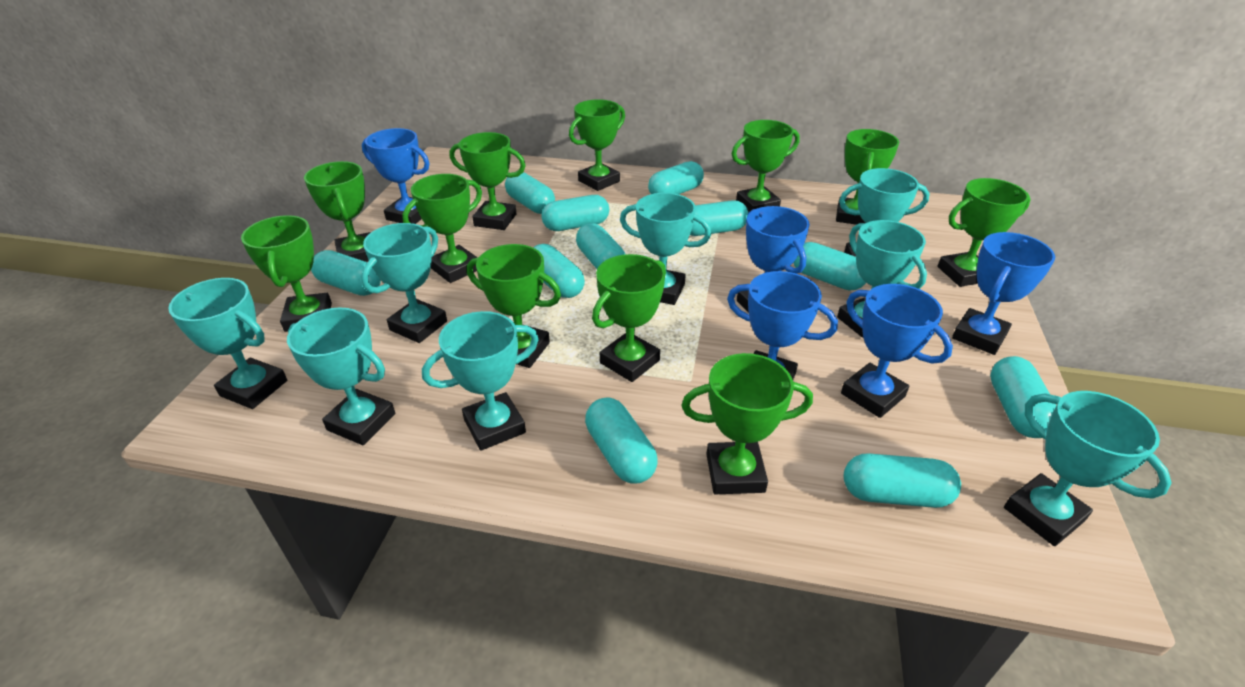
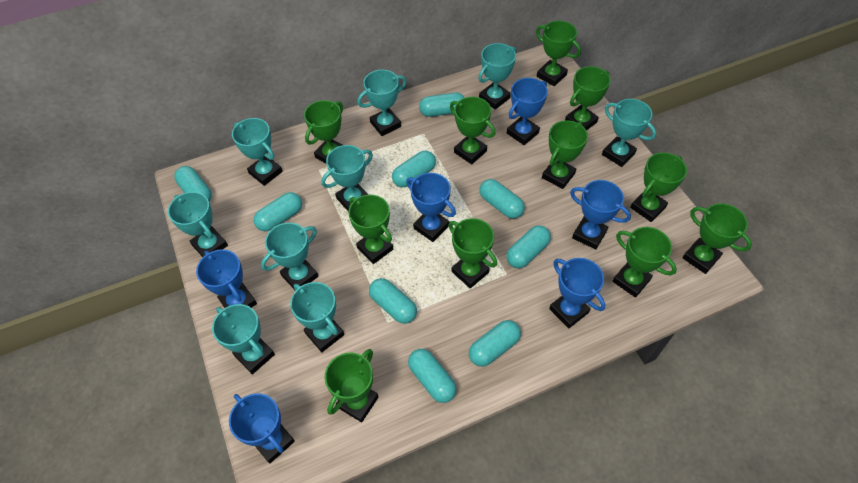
blue trophy: 5 -> 6
turquoise capsule: 11 -> 9
turquoise trophy: 8 -> 9

